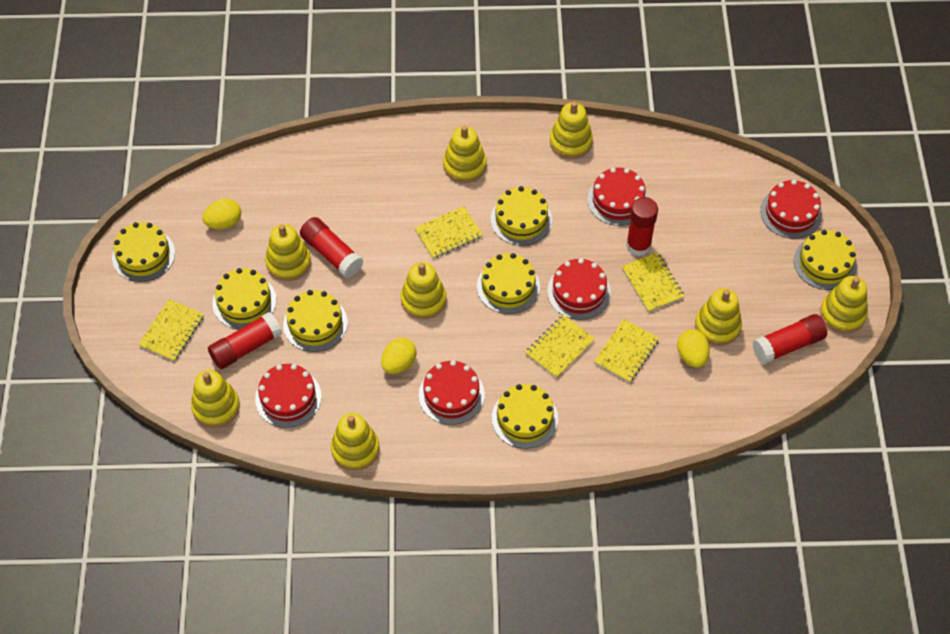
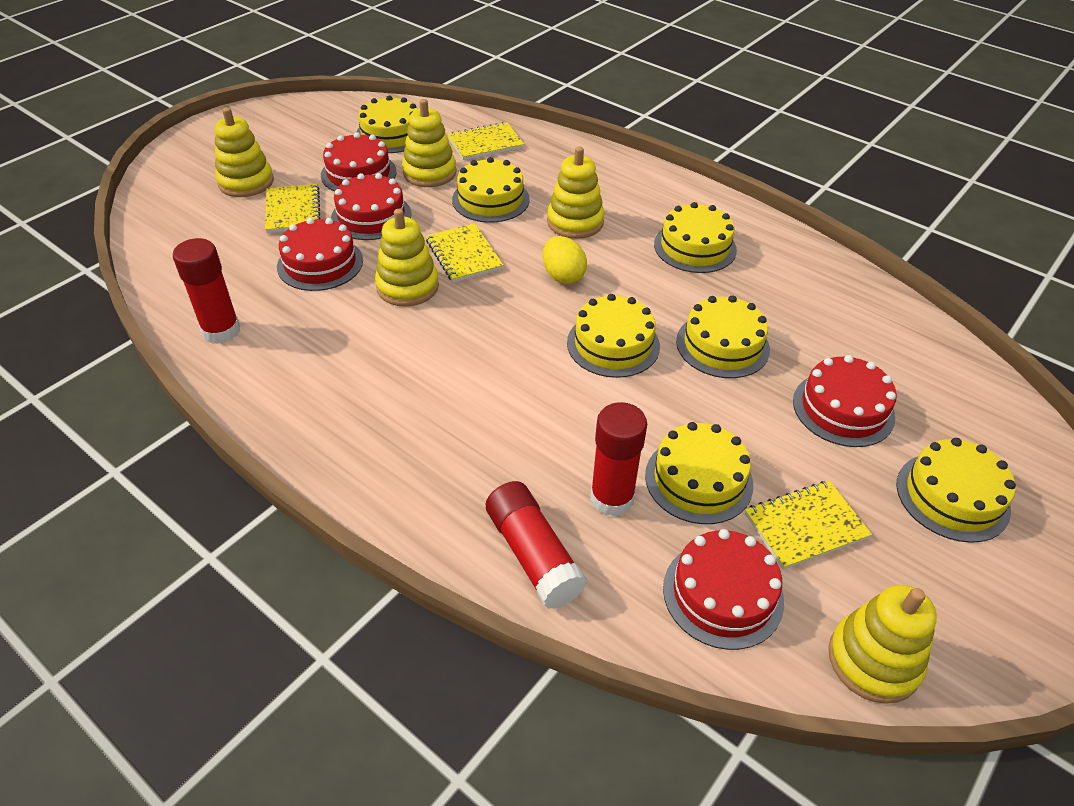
red glue stick: 4 -> 3
yellow egg: 3 -> 1
yellow notebook: 5 -> 4
yellow stacking toy: 8 -> 5

